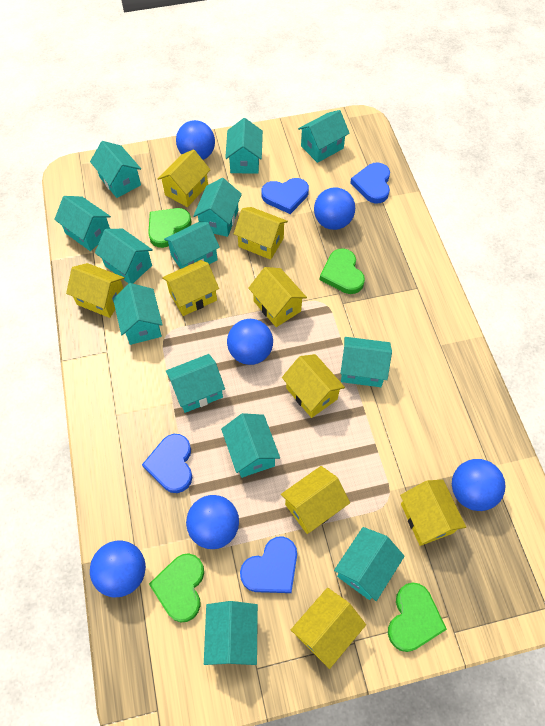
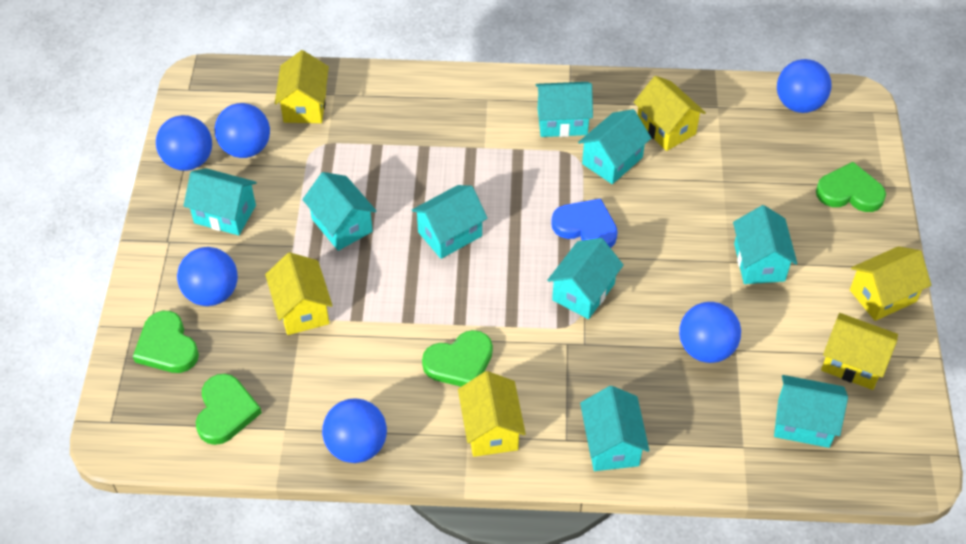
blue heart: 4 -> 1
turquoise house: 13 -> 9
yellow house: 9 -> 6

